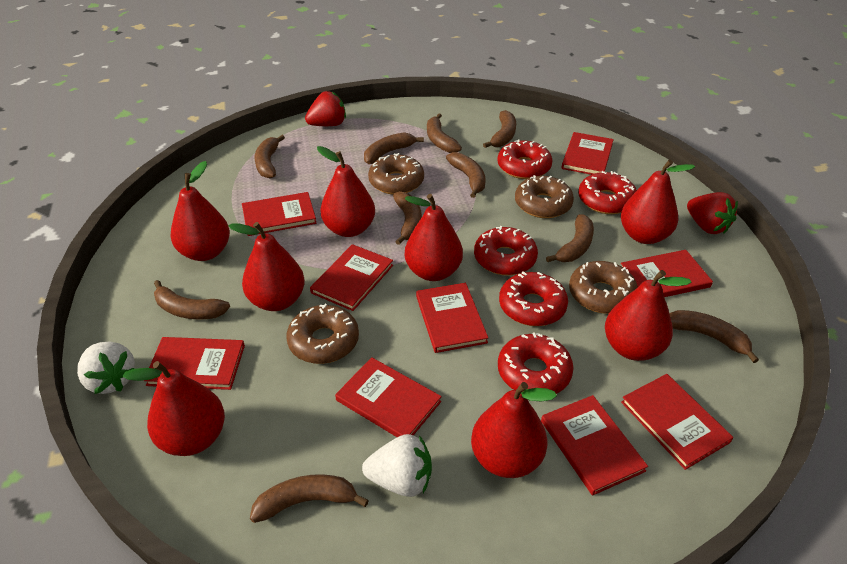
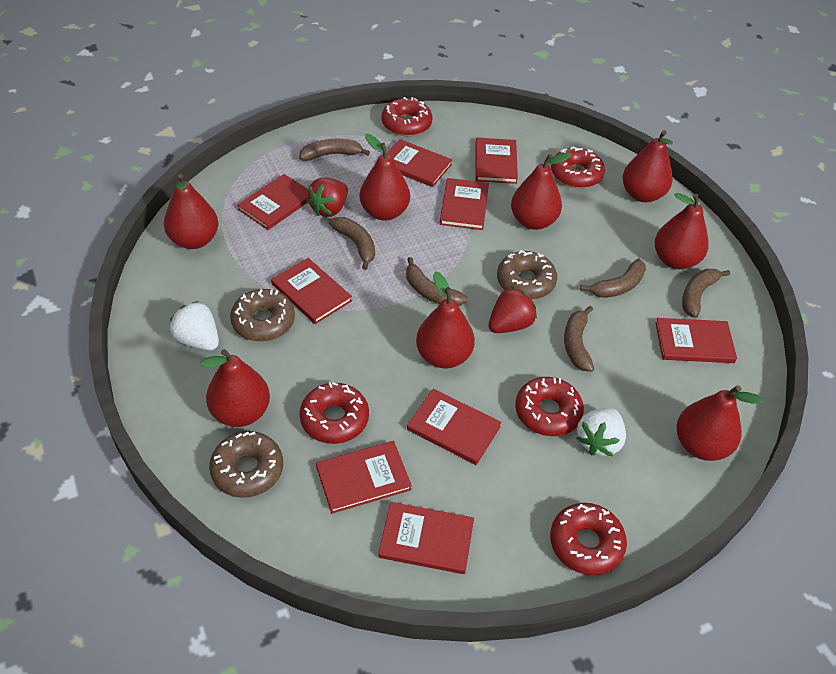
brown banana: 10 -> 6
brown donut: 4 -> 3

